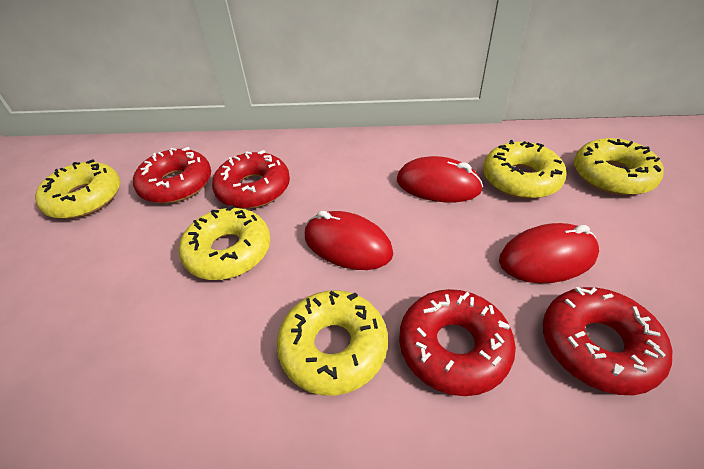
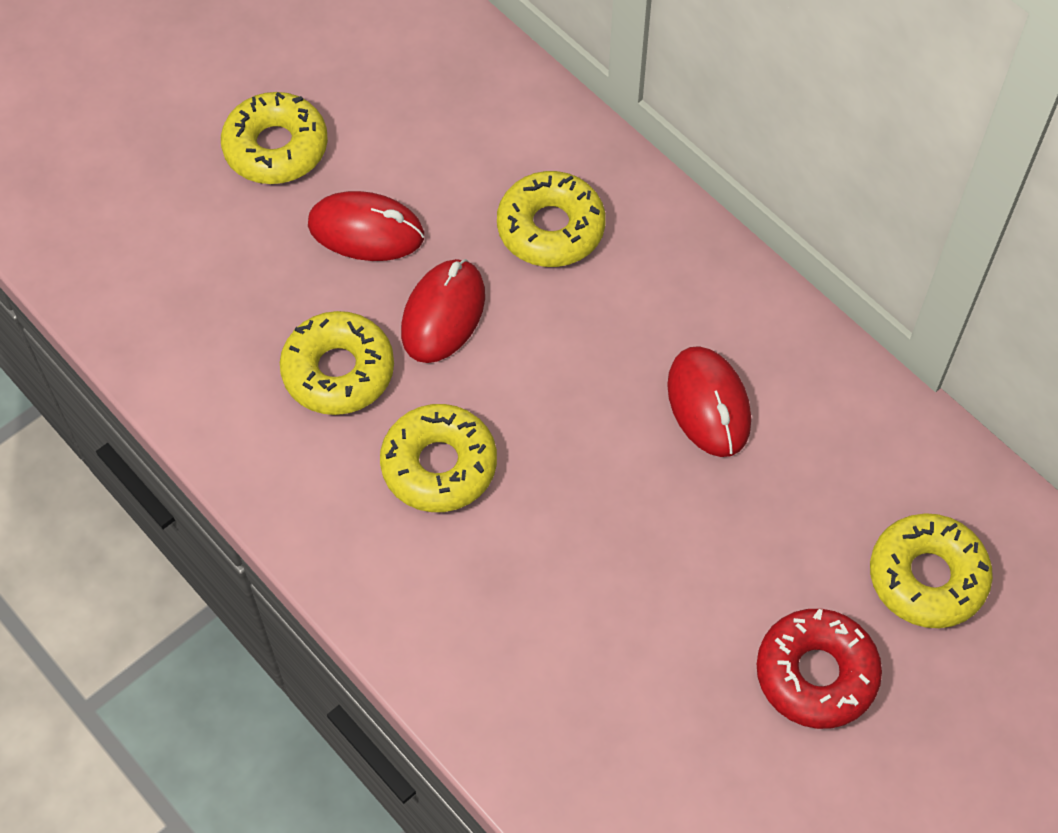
red donut: 4 -> 1

